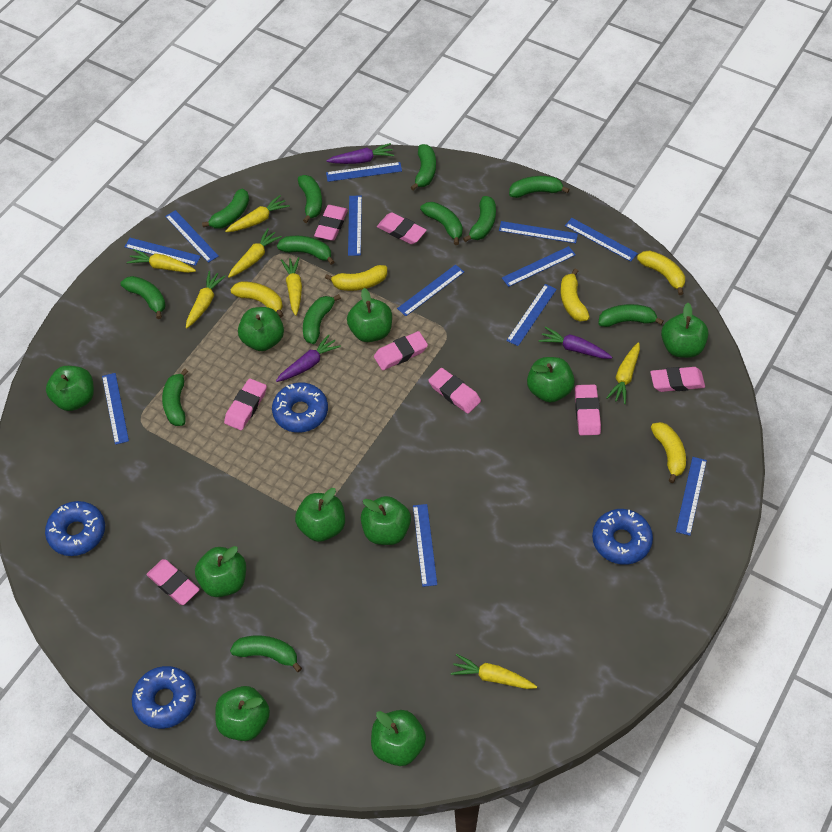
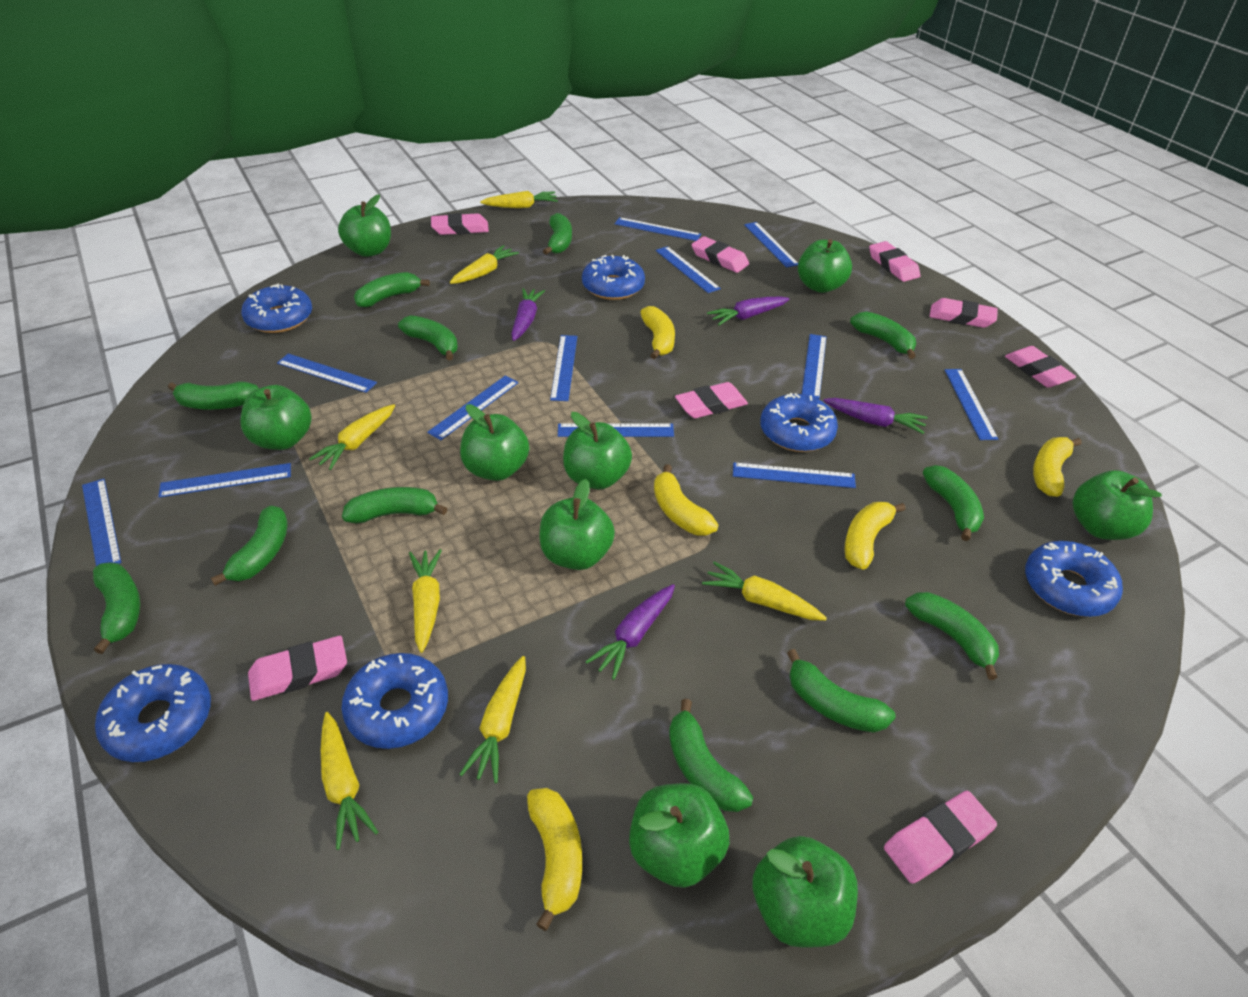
blue donut: 4 -> 6
green apple: 10 -> 9
purple carrot: 3 -> 4

